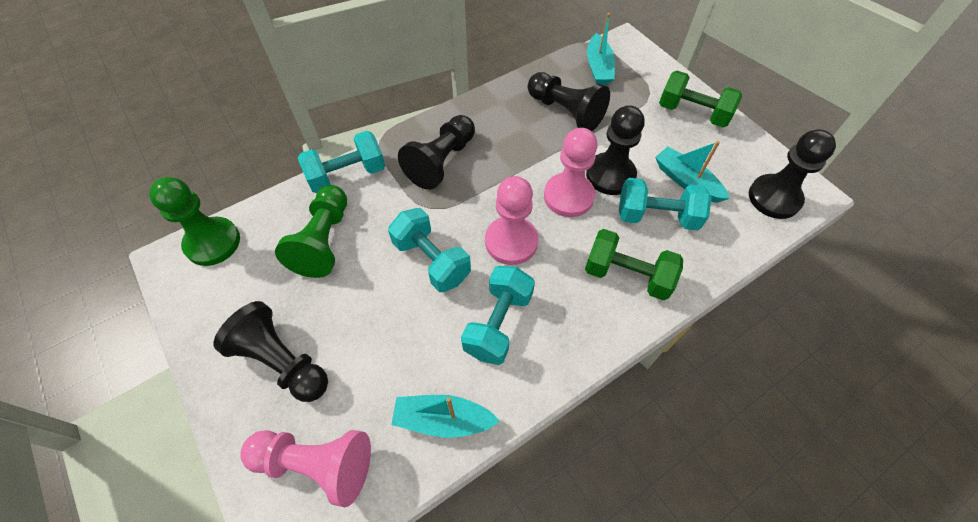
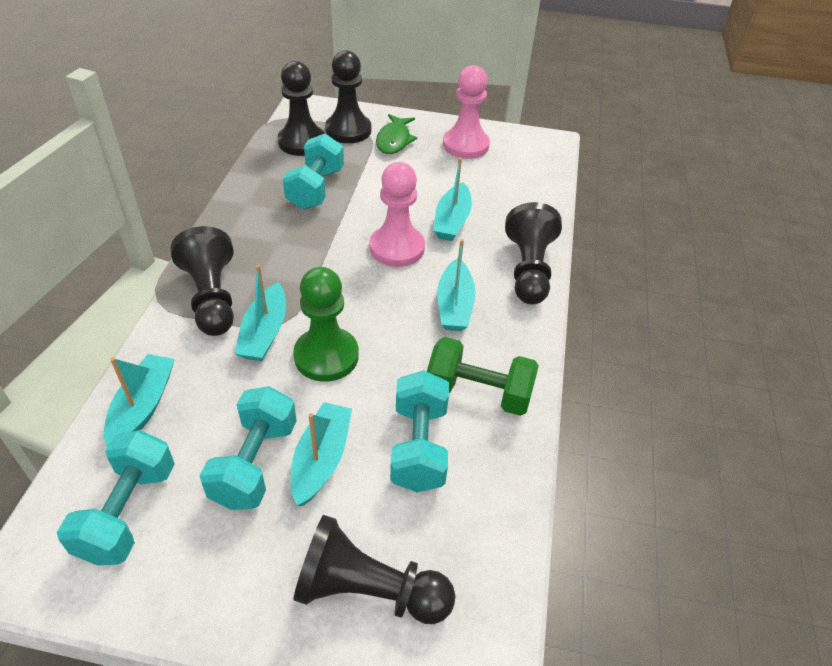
green dumbbell: 2 -> 1
green fish: 0 -> 1
green pawn: 2 -> 1
pink pawn: 3 -> 2
turquoise boat: 3 -> 5

